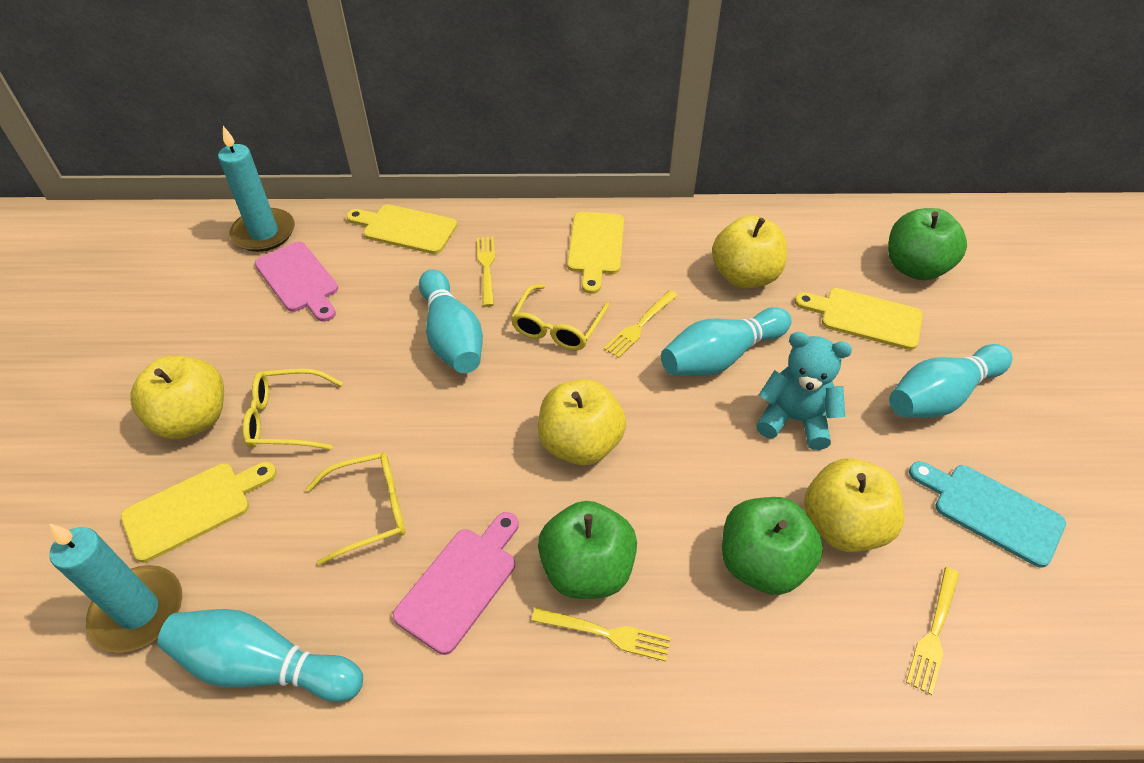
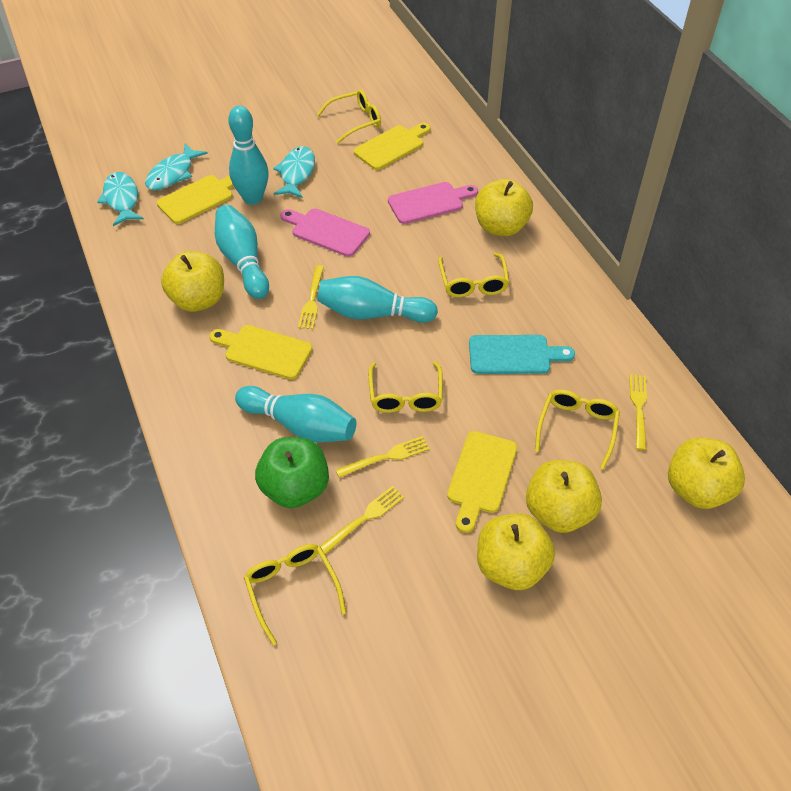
green apple: 3 -> 1
turquoise candle: 2 -> 0
turquoise fish: 0 -> 3
turquoise teddy bear: 1 -> 0
yellow apple: 4 -> 5
yellow glasses: 3 -> 5

